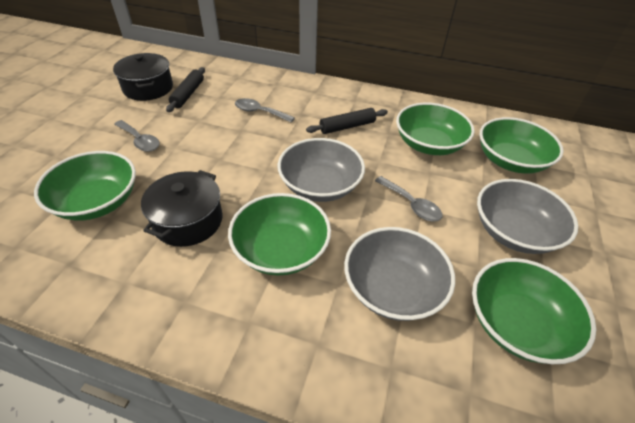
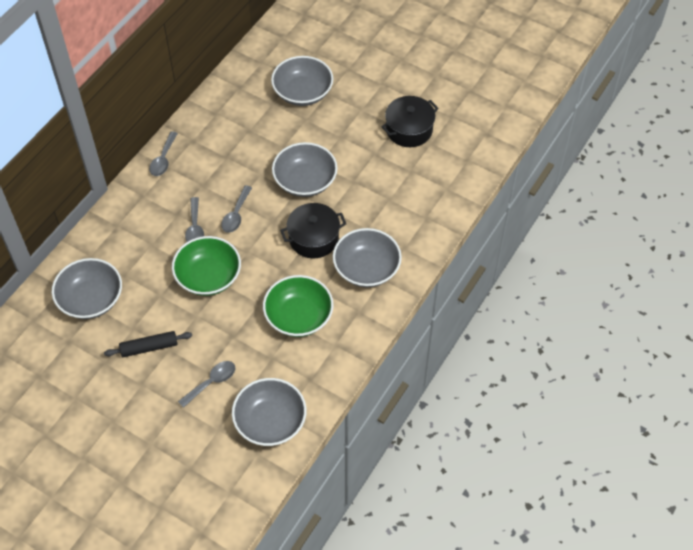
black rolling pin: 2 -> 1
green bowl: 5 -> 2
grey bowl: 3 -> 5
grey spoon: 3 -> 4

